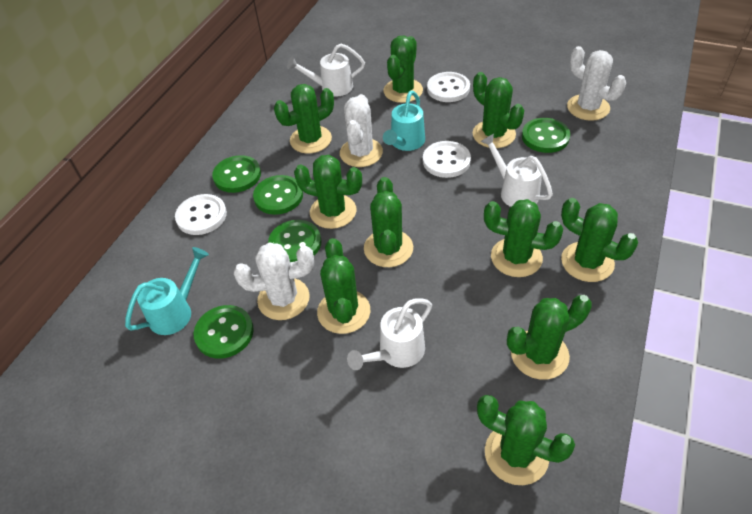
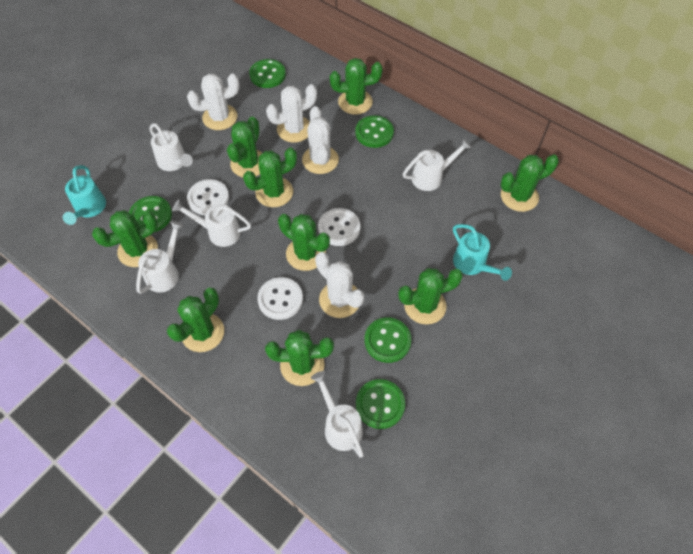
green cactus: 10 -> 9
white cactus: 3 -> 4
white watering can: 3 -> 5

